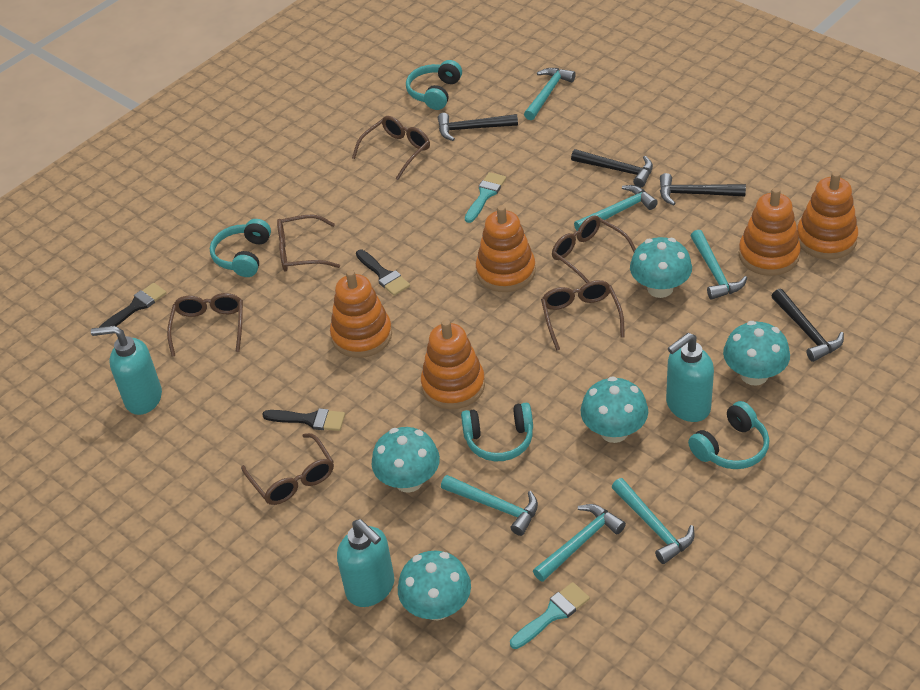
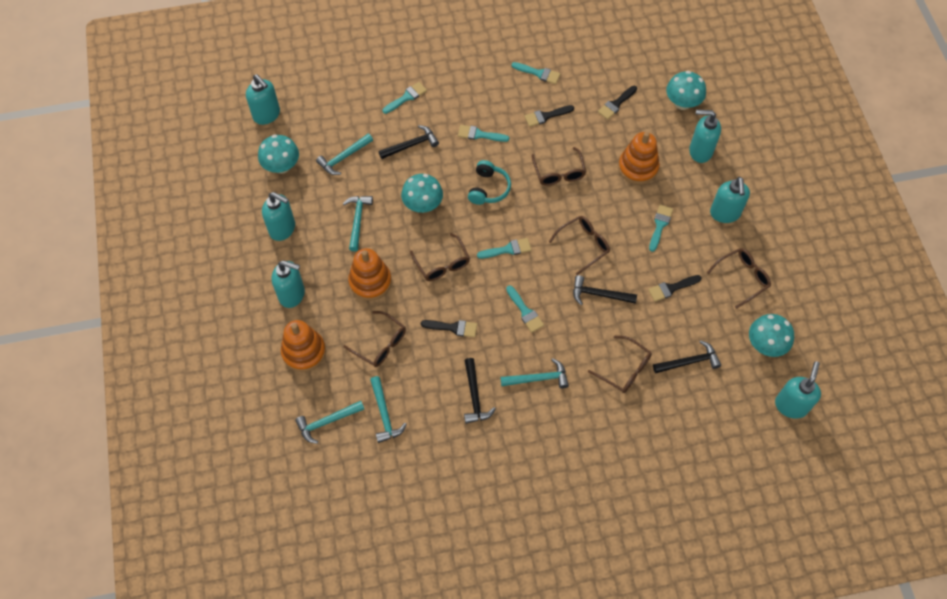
black brush: 3 -> 4
orange stacking toy: 5 -> 3
turquoise brush: 2 -> 6
turquoise hammer: 6 -> 5
turquoise headphones: 4 -> 1
turquoise mushroom: 5 -> 4
turquoise soap dispenser: 3 -> 6

